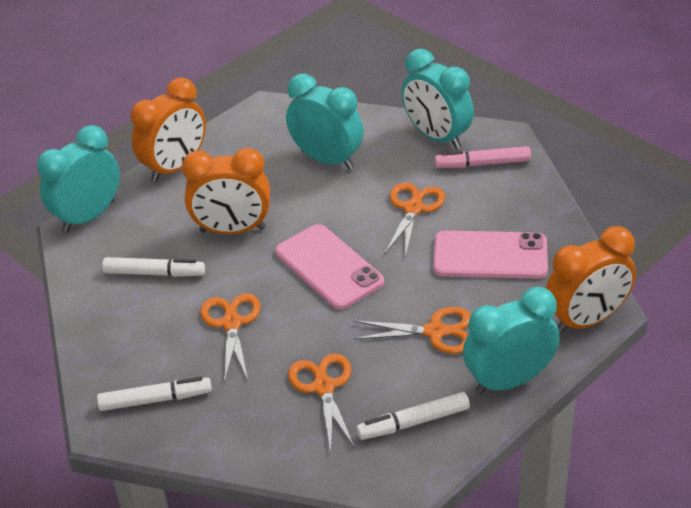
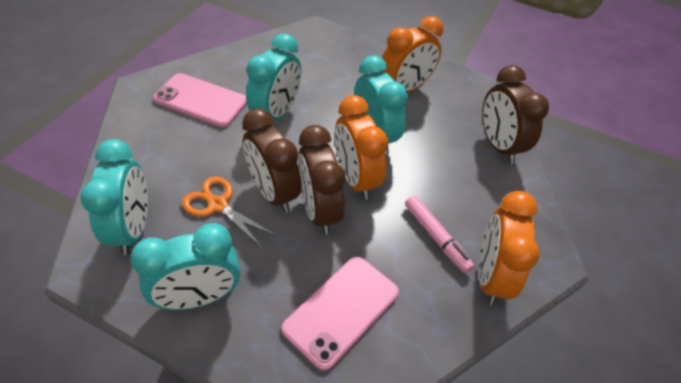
brown clock: 0 -> 3
orange scissors: 4 -> 1
white marker: 3 -> 0

